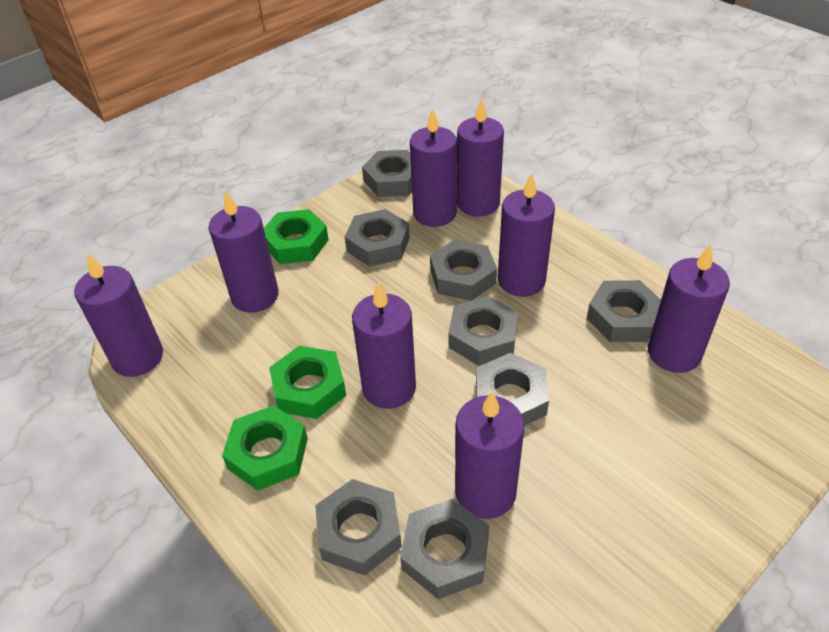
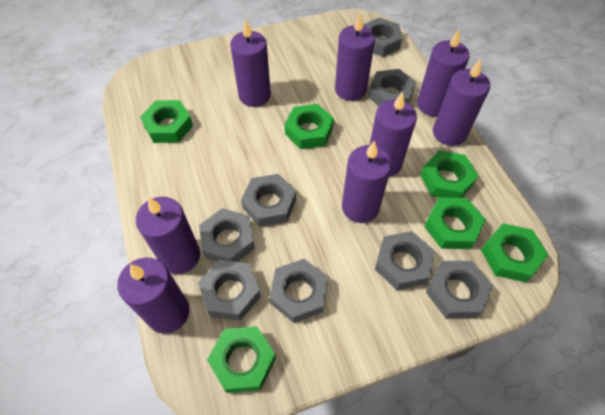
green nut: 3 -> 6

